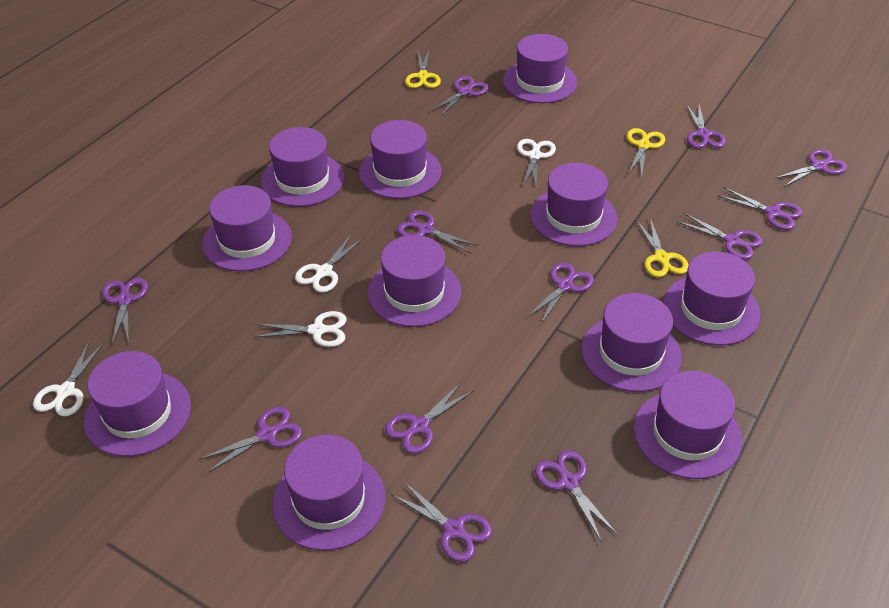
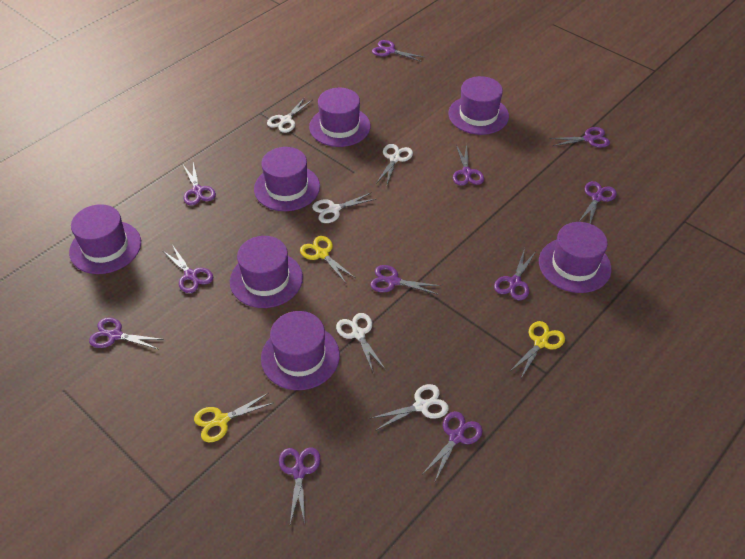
purple hat: 11 -> 7
purple scissors: 12 -> 11
white scissors: 4 -> 5

